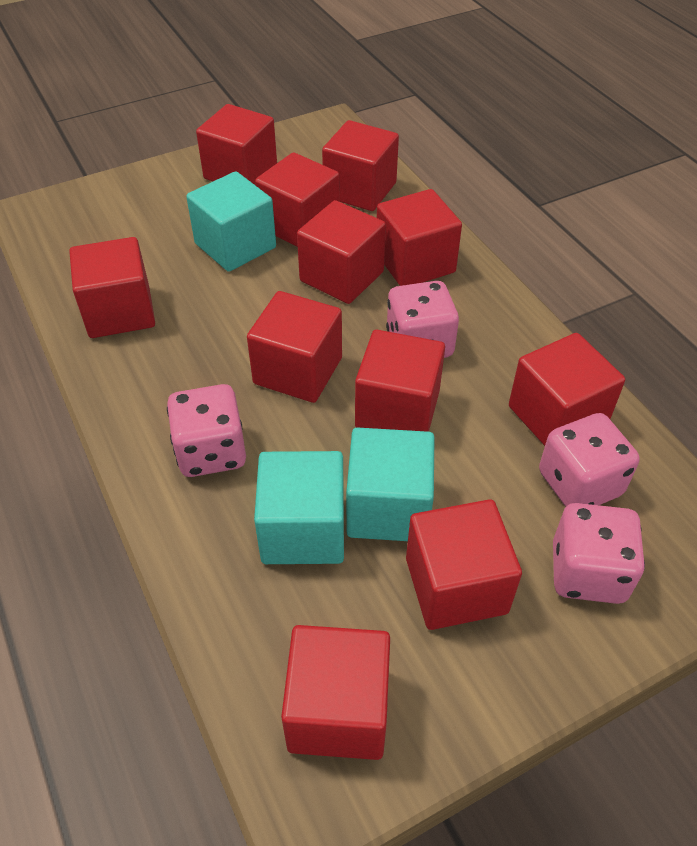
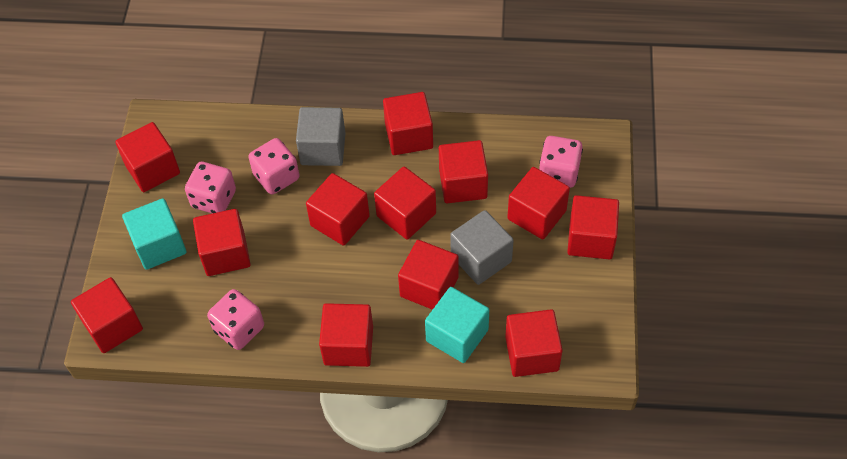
grey cube: 0 -> 2
red cube: 11 -> 12
turquoise cube: 3 -> 2

